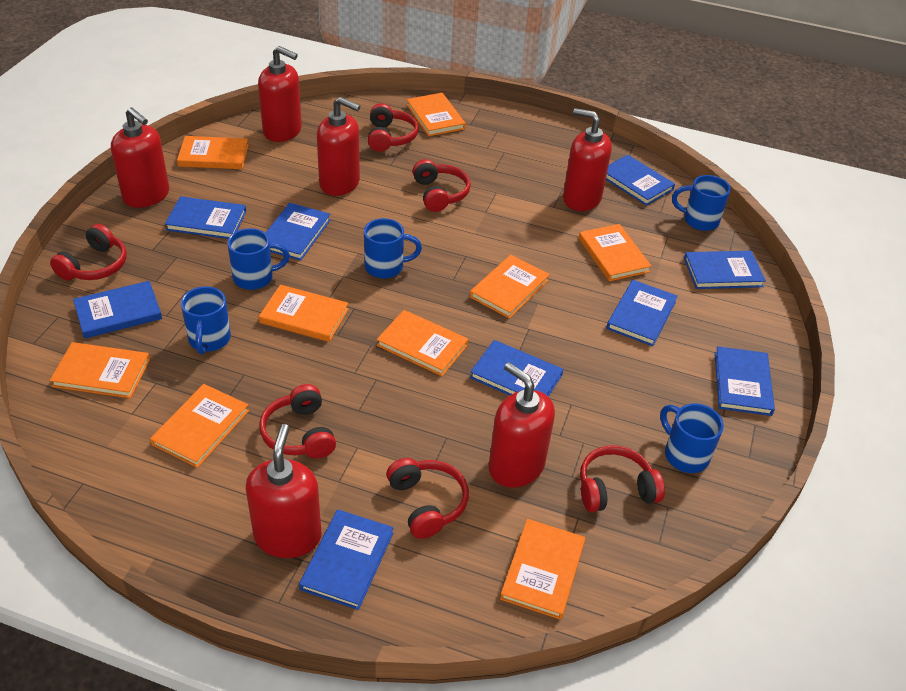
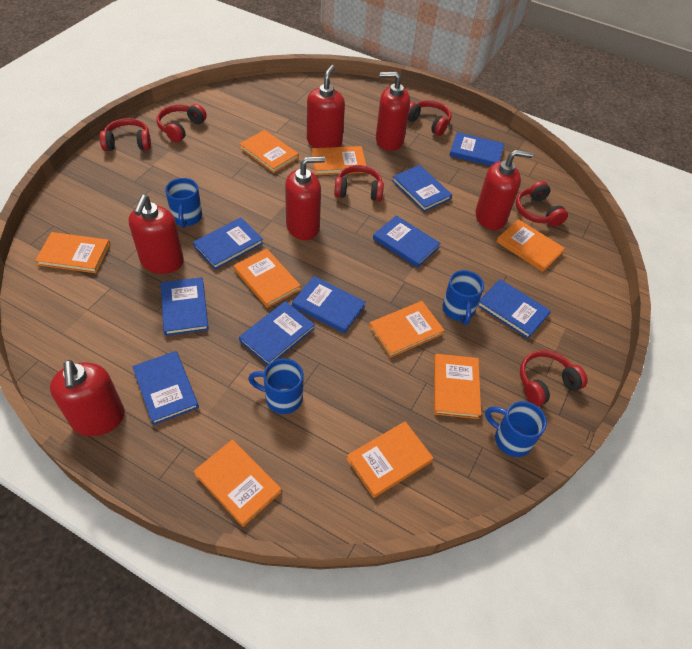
blue mug: 5 -> 4

